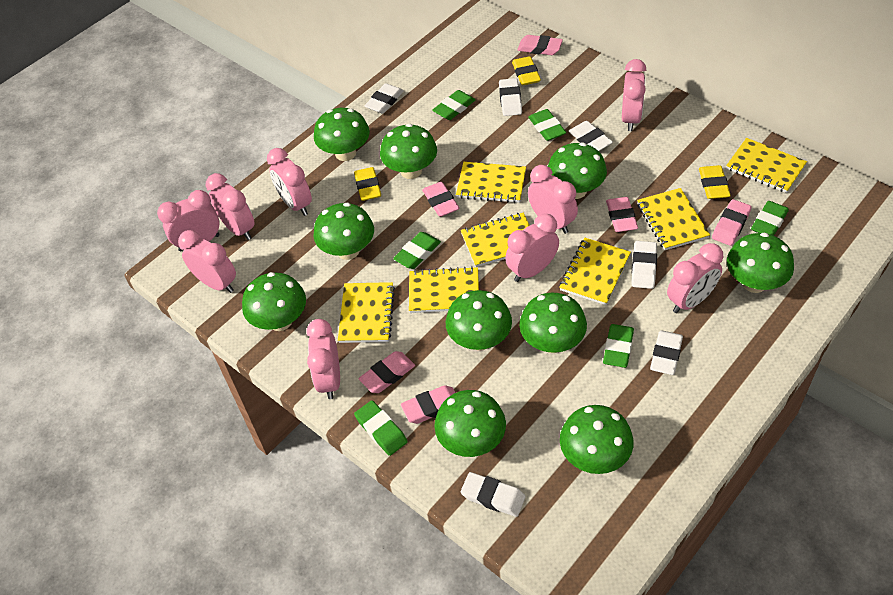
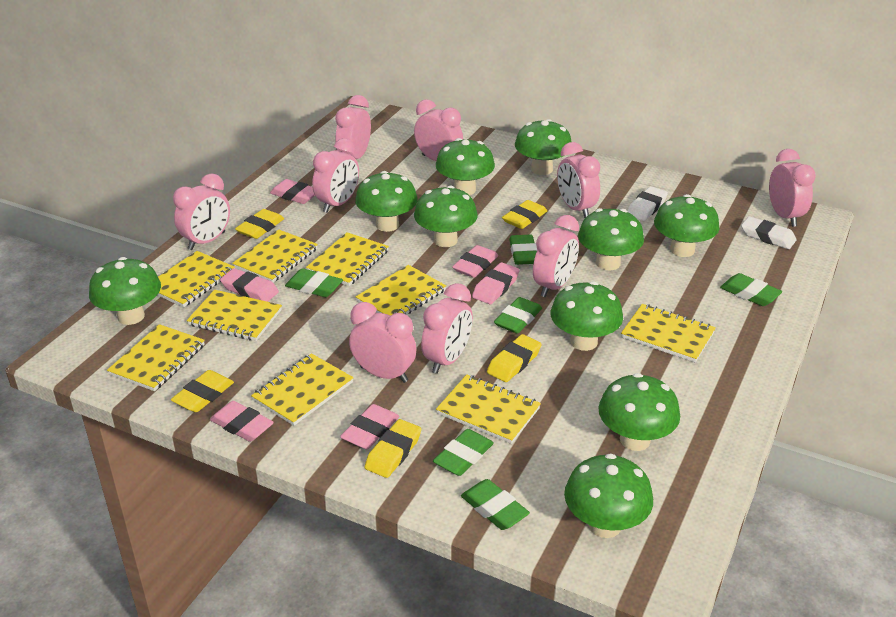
white eraser: 6 -> 2
yellow eraser: 3 -> 5
yellow notebook: 7 -> 9

